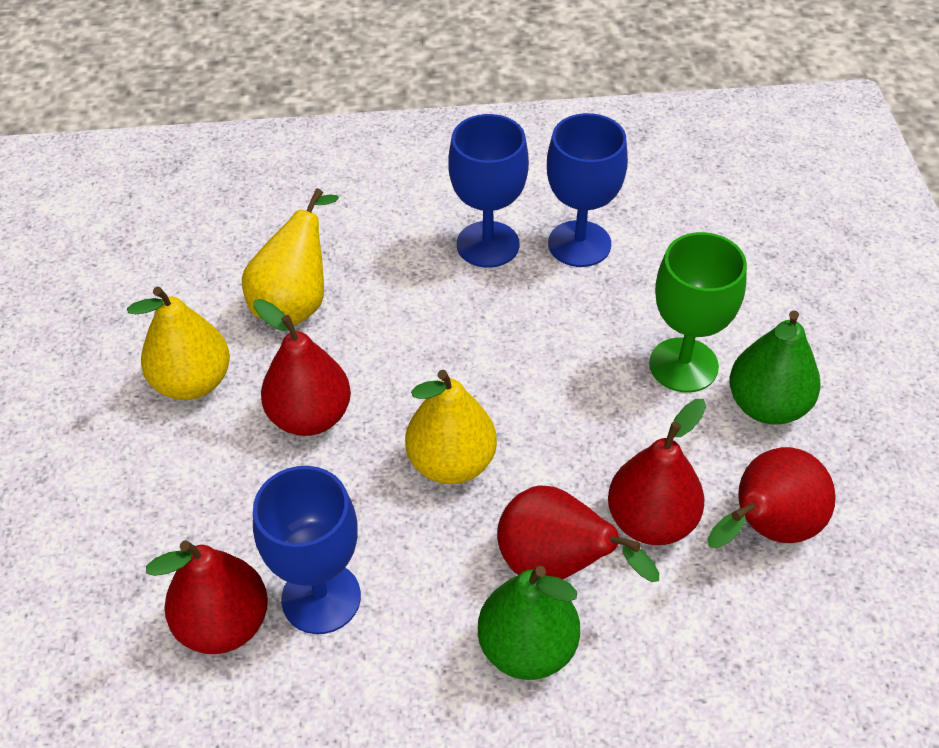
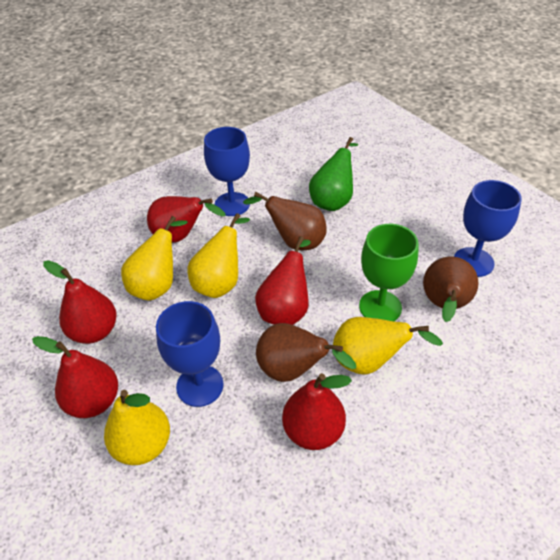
brown pear: 0 -> 3
green pear: 2 -> 1
yellow pear: 3 -> 4

